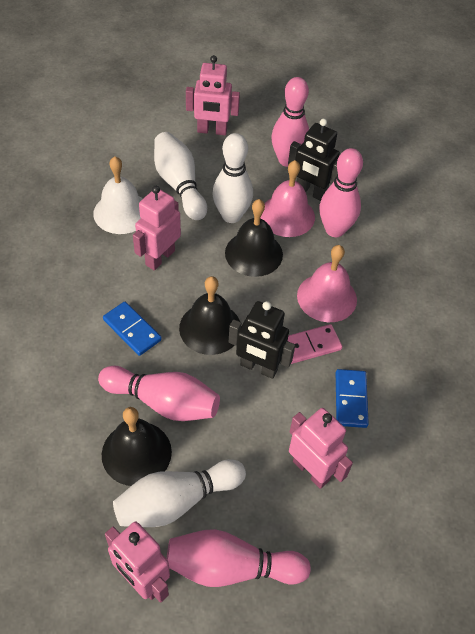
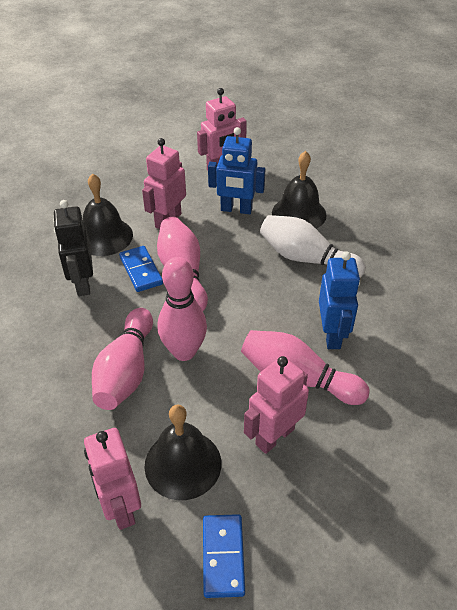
black robot: 2 -> 1
blue robot: 0 -> 2
pink bell: 2 -> 0
pink domino: 1 -> 0
white bell: 1 -> 0
white bowling pin: 3 -> 1

